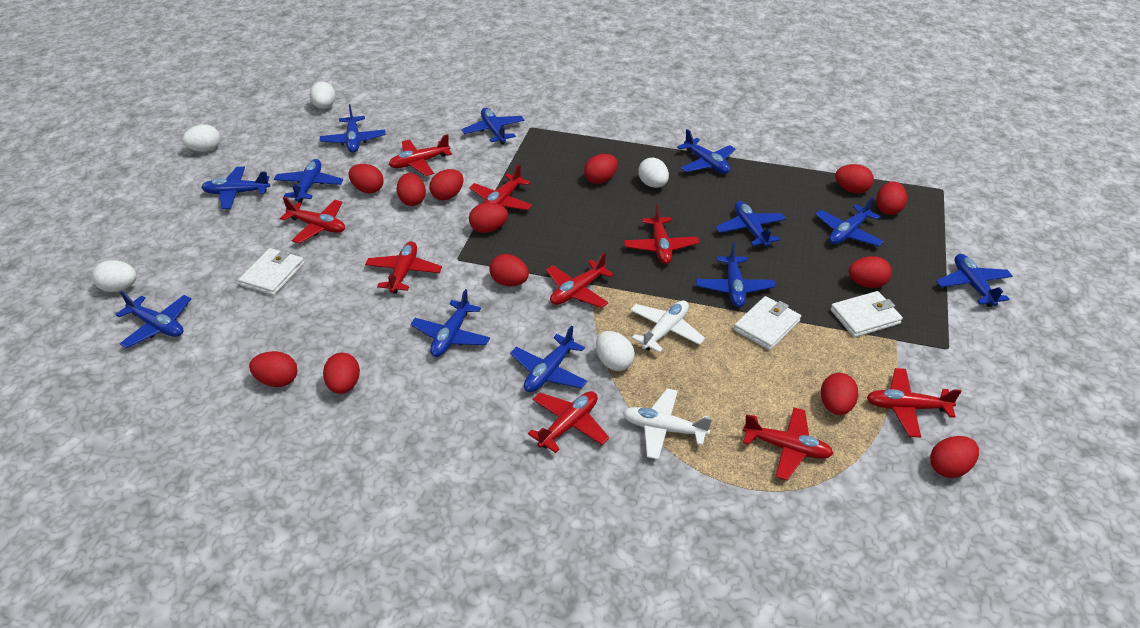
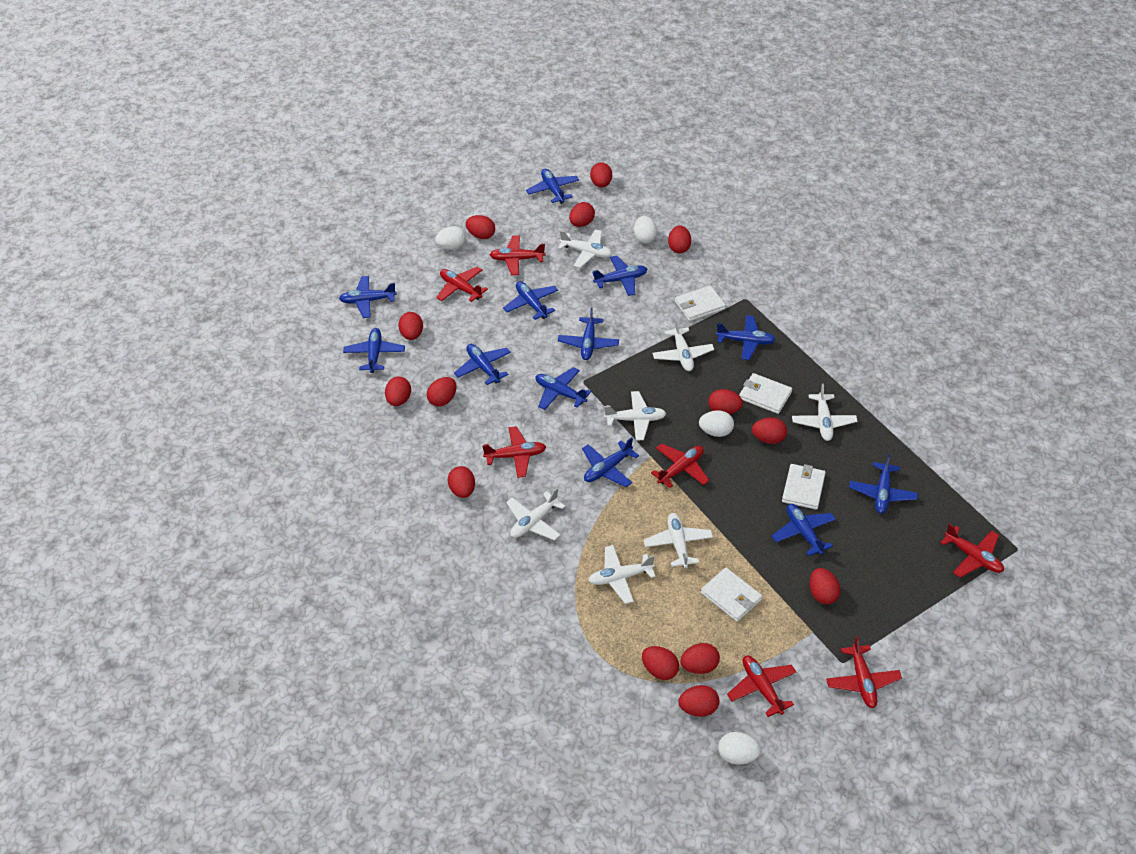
red egg: 13 -> 14
red plane: 9 -> 7
white egg: 5 -> 4
white plane: 2 -> 7
white wallet: 3 -> 4

